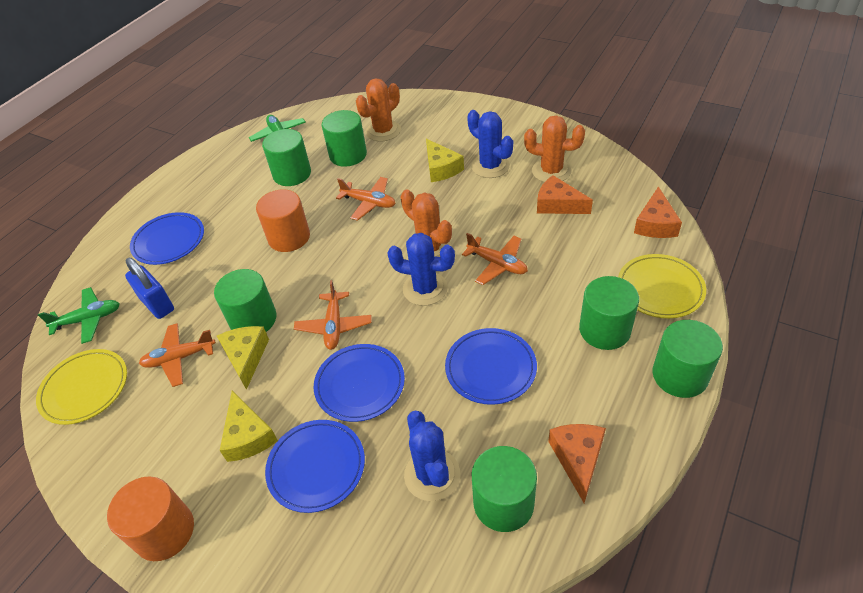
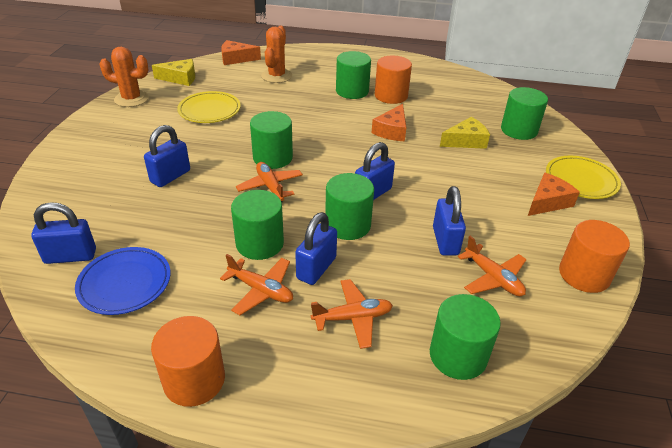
blue cactus: 3 -> 0
blue padlock: 1 -> 5
blue plate: 4 -> 1
green plane: 2 -> 0
orange cactus: 3 -> 2
orange cylinder: 2 -> 3
yellow cheese: 3 -> 2

